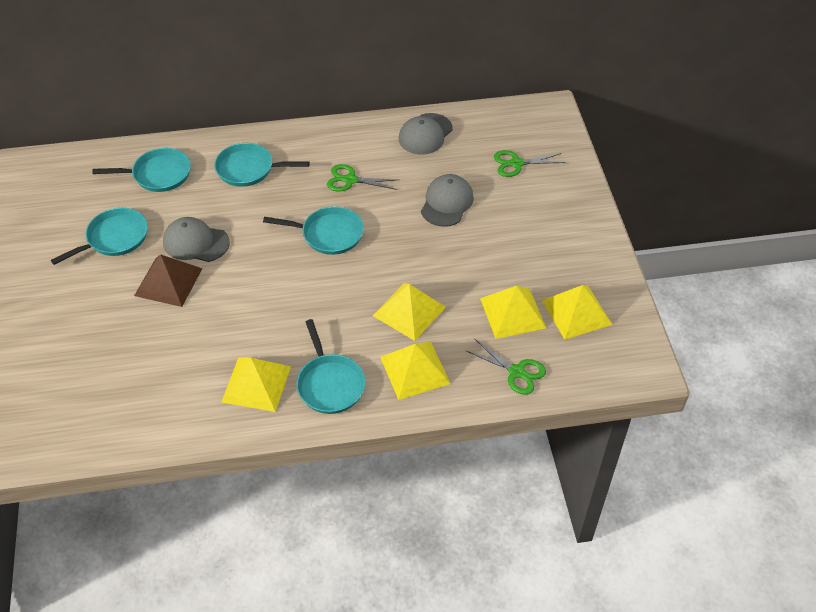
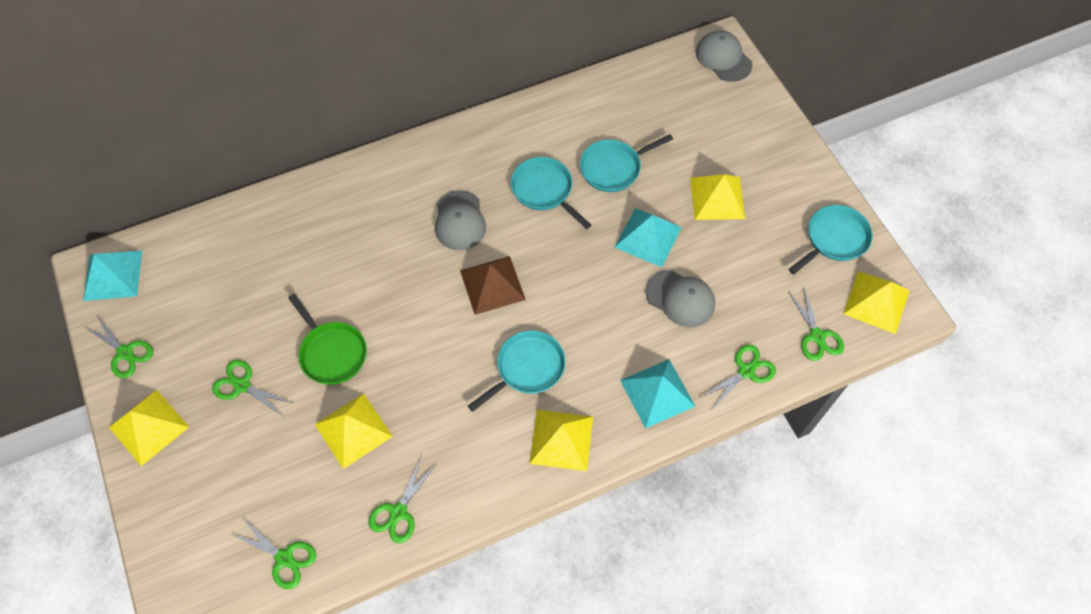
green pan: 0 -> 1
green scissors: 3 -> 6
turquoise pan: 5 -> 4
turquoise pyramid: 0 -> 3

